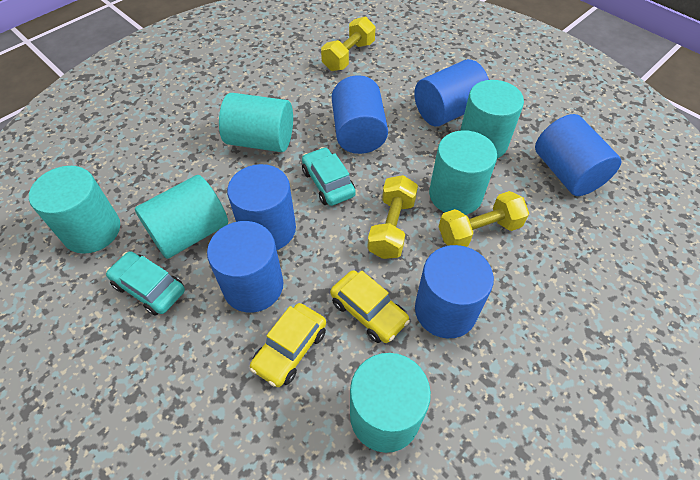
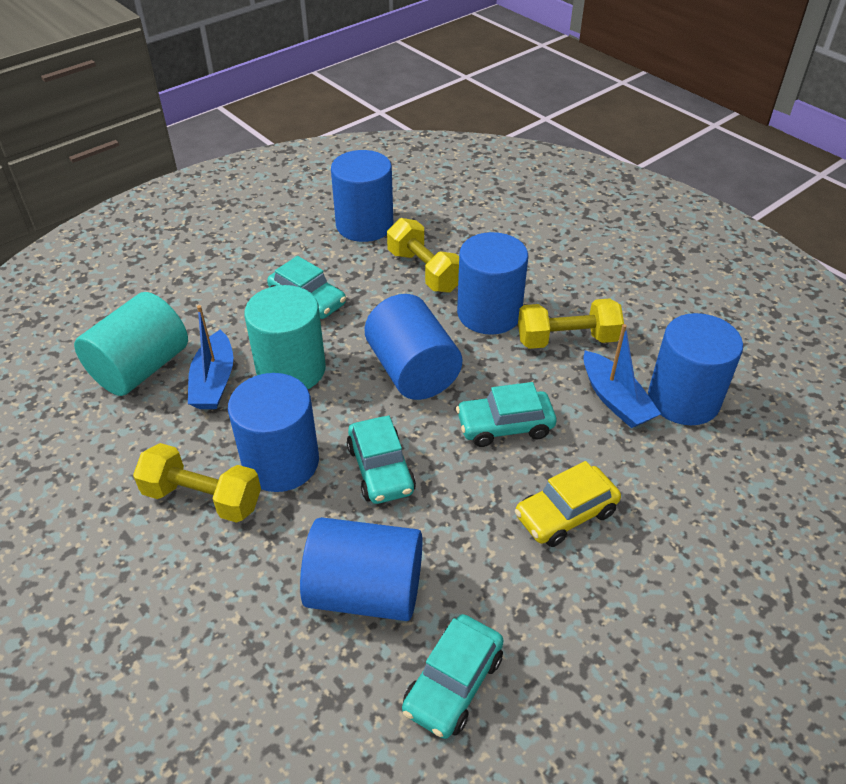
blue boat: 0 -> 2
turquoise car: 2 -> 4
turquoise cylinder: 6 -> 2
yellow car: 2 -> 1

